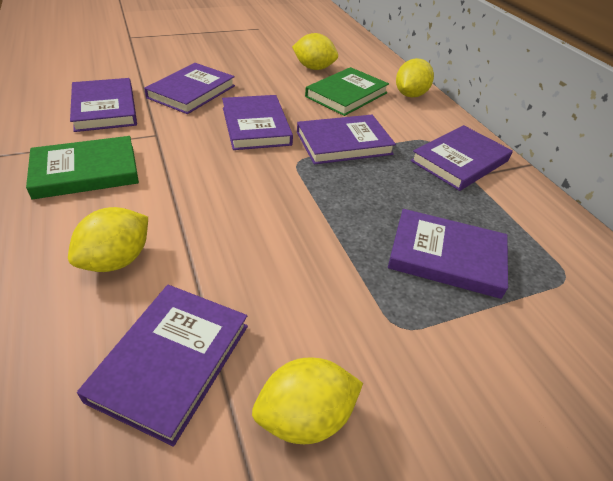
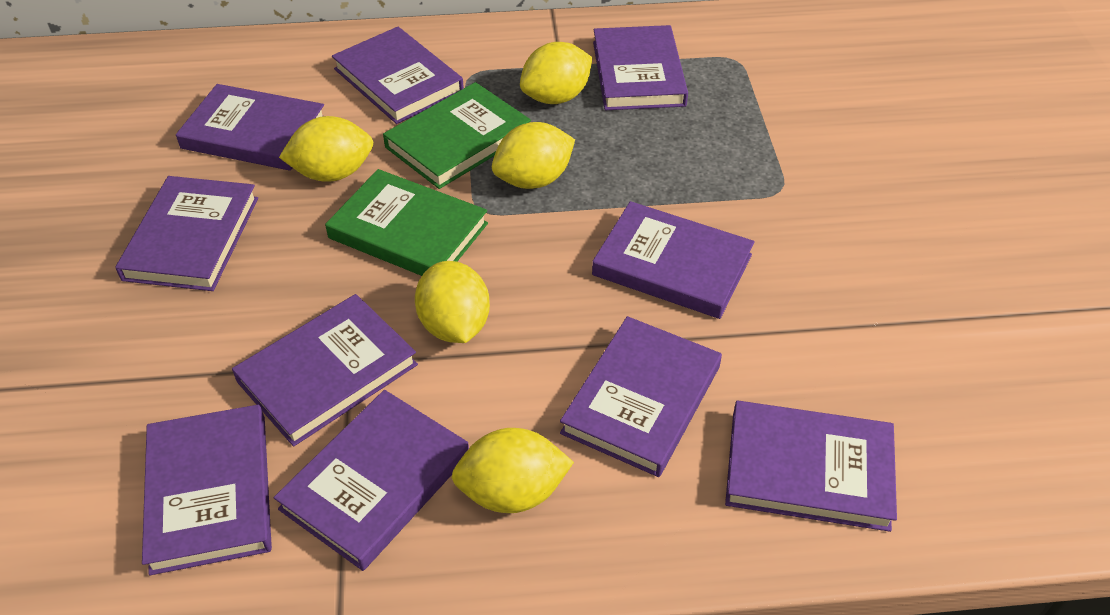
purple book: 7 -> 10
yellow lemon: 4 -> 5

